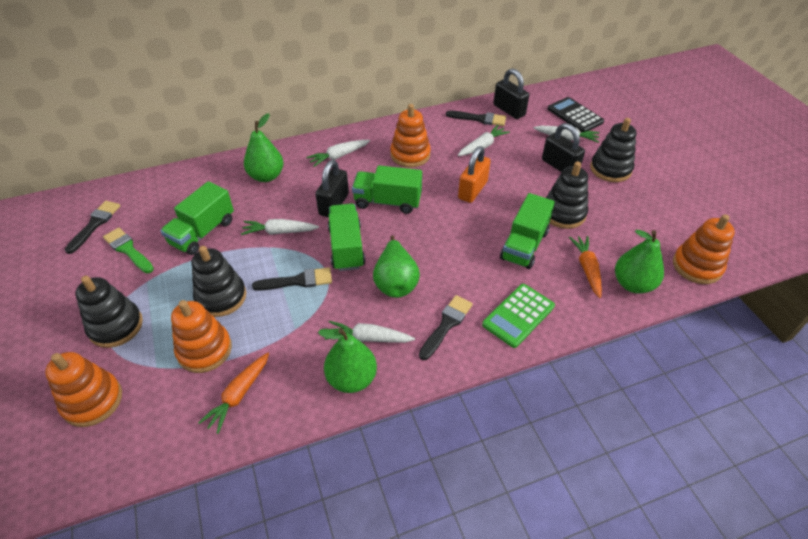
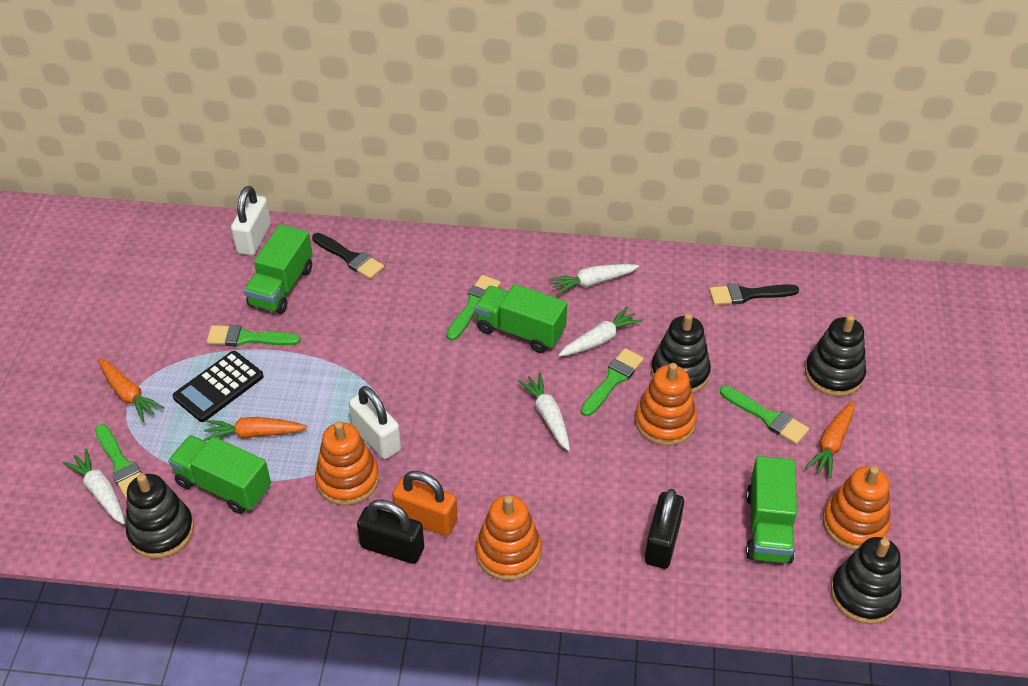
black brush: 4 -> 2
black padlock: 3 -> 2
green brush: 1 -> 5
green calculator: 1 -> 0
green pear: 4 -> 0
orange carrot: 2 -> 3
white carrot: 5 -> 4
white padlock: 0 -> 2

